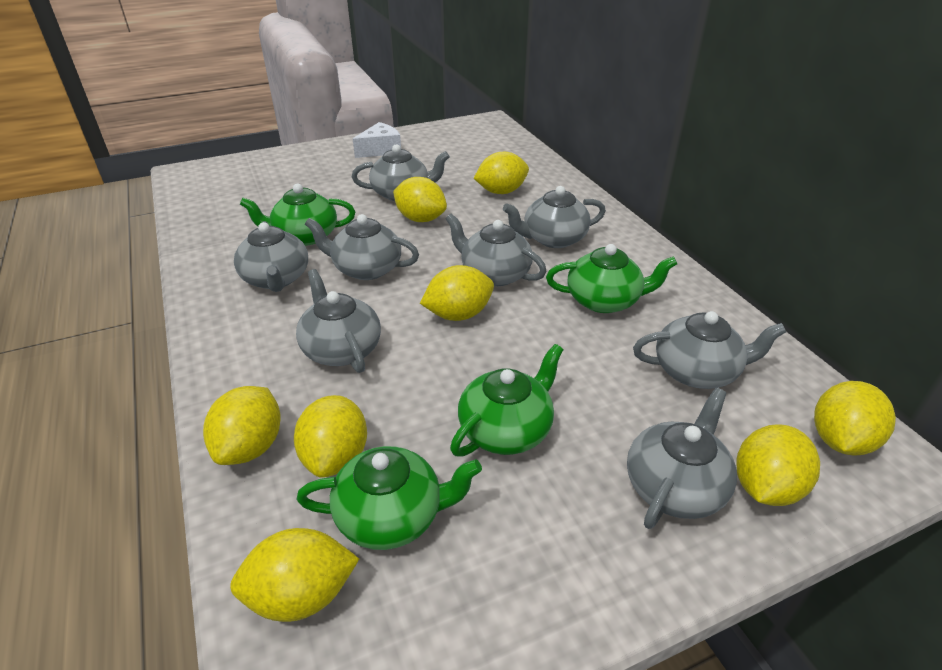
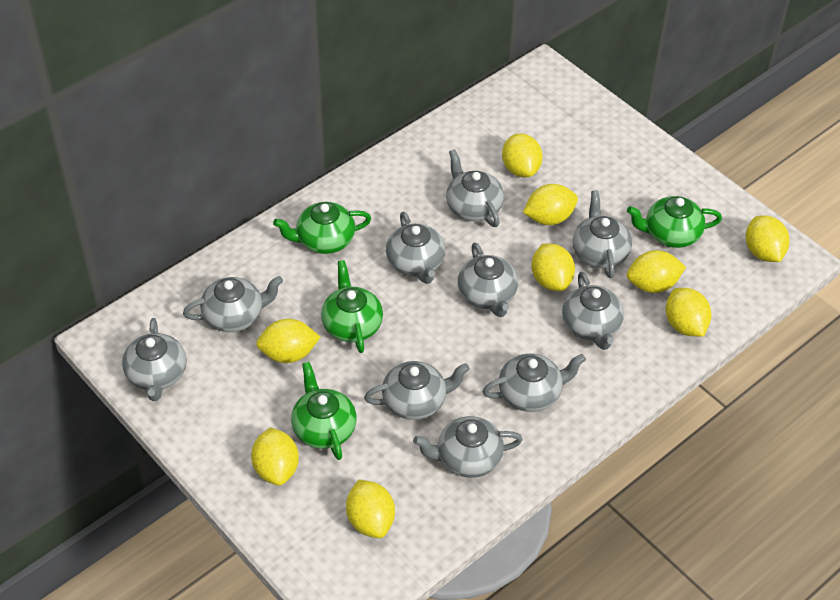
grey teapot: 8 -> 10
white cheese: 1 -> 0
yellow lemon: 8 -> 9

